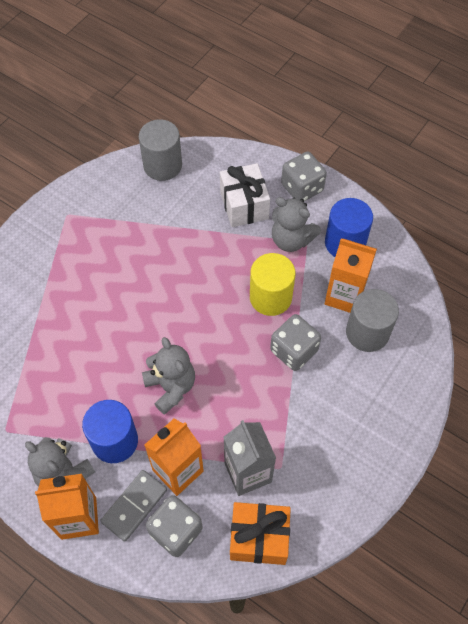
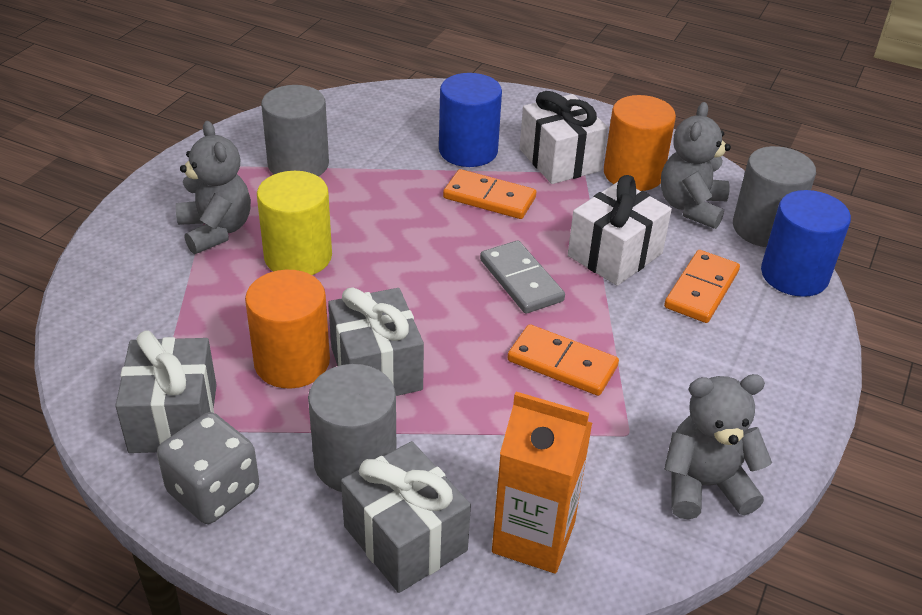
grey carton: 1 -> 0
grey cylinder: 2 -> 3
grey dice: 3 -> 1
grey gift: 0 -> 3
orange carton: 3 -> 1
orange cylinder: 0 -> 2
orange domino: 0 -> 3
orange gift: 1 -> 0
white gift: 1 -> 2

